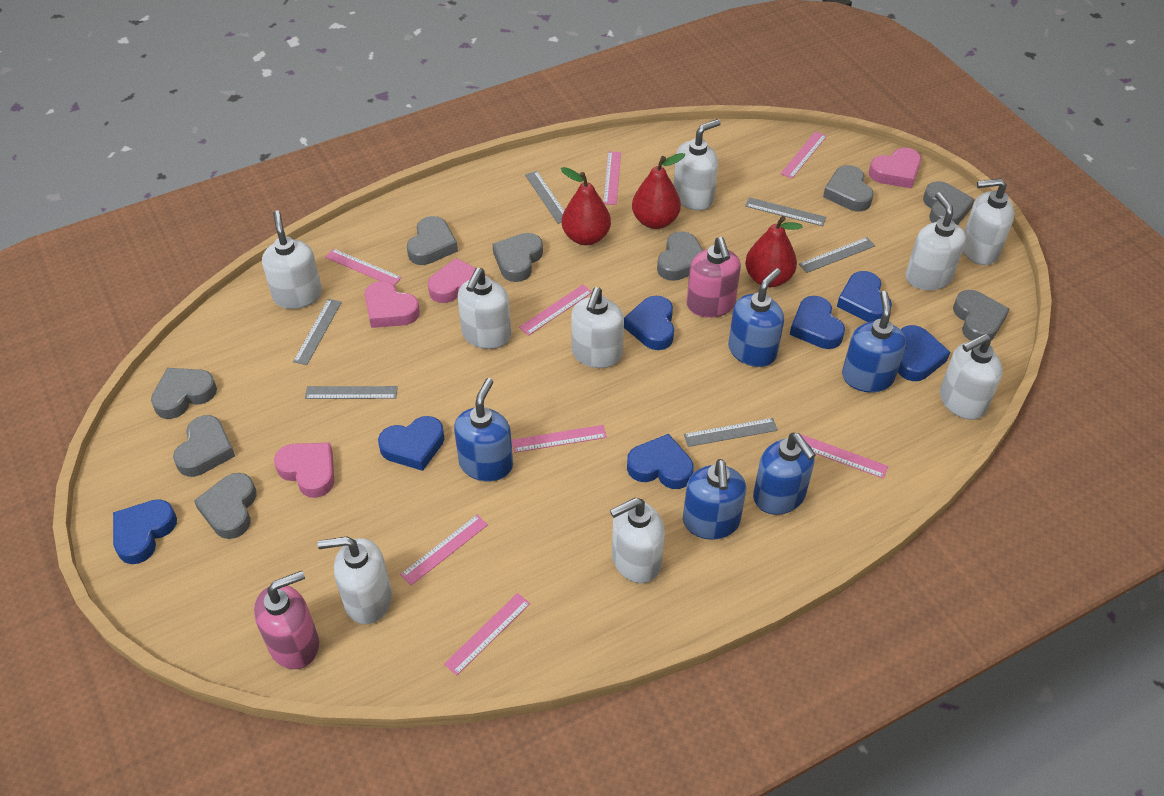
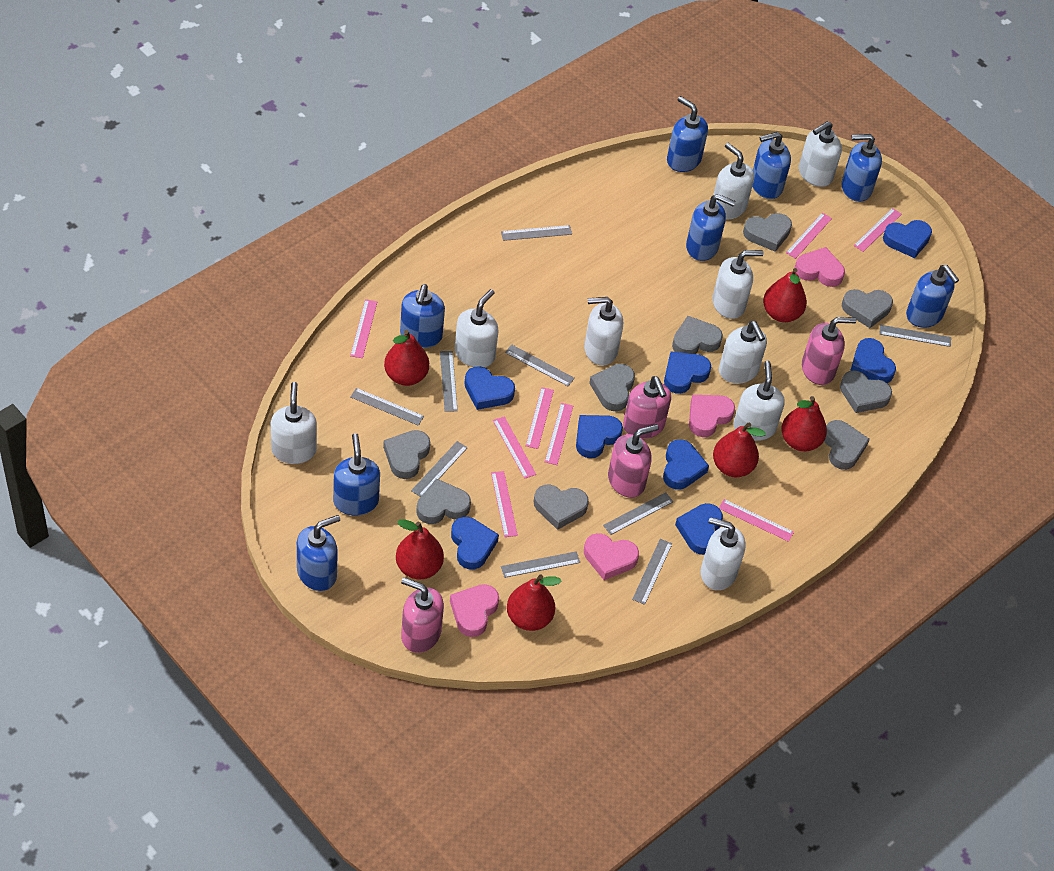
blue heart: 7 -> 8
blue soap dispenser: 5 -> 8
grey ruler: 6 -> 9
pink soap dispenser: 2 -> 4
red pear: 3 -> 6

